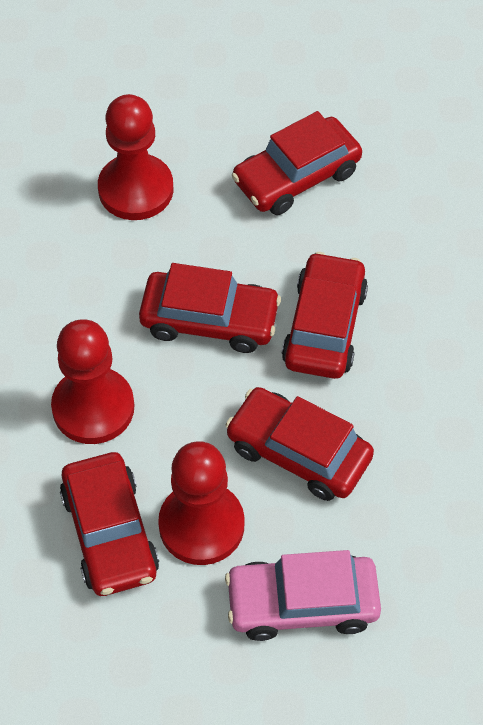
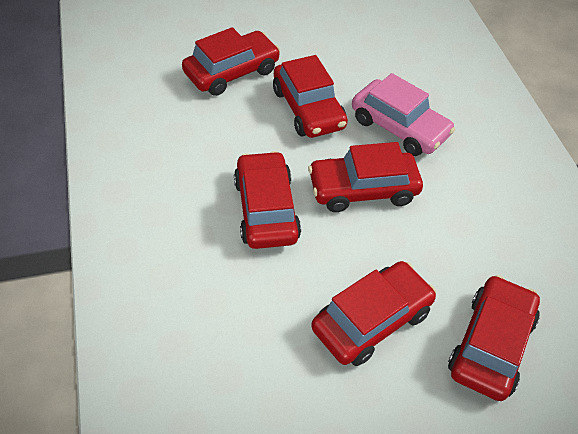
red car: 5 -> 6
red pawn: 3 -> 0

